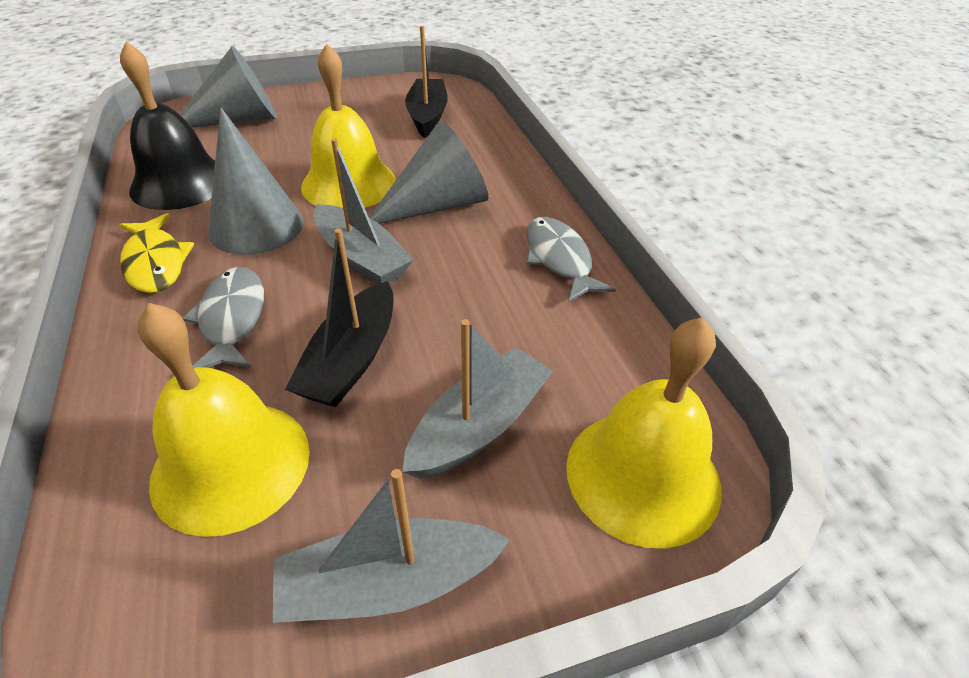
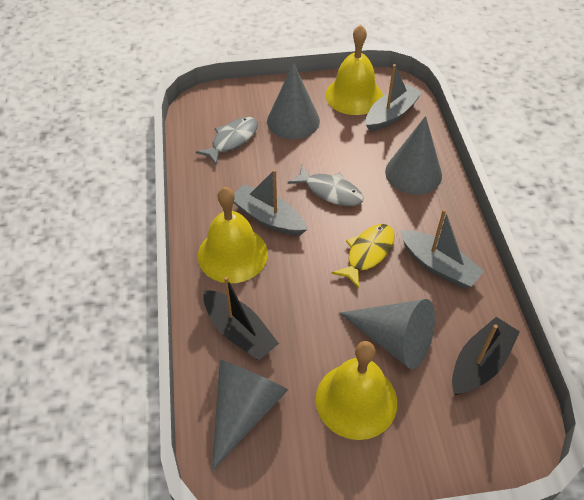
black bell: 1 -> 0
grey cone: 3 -> 4

